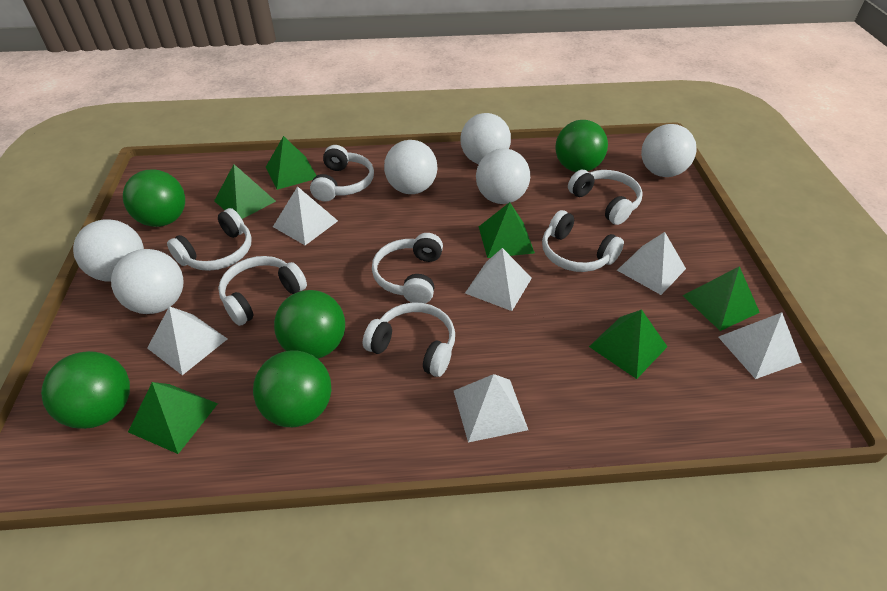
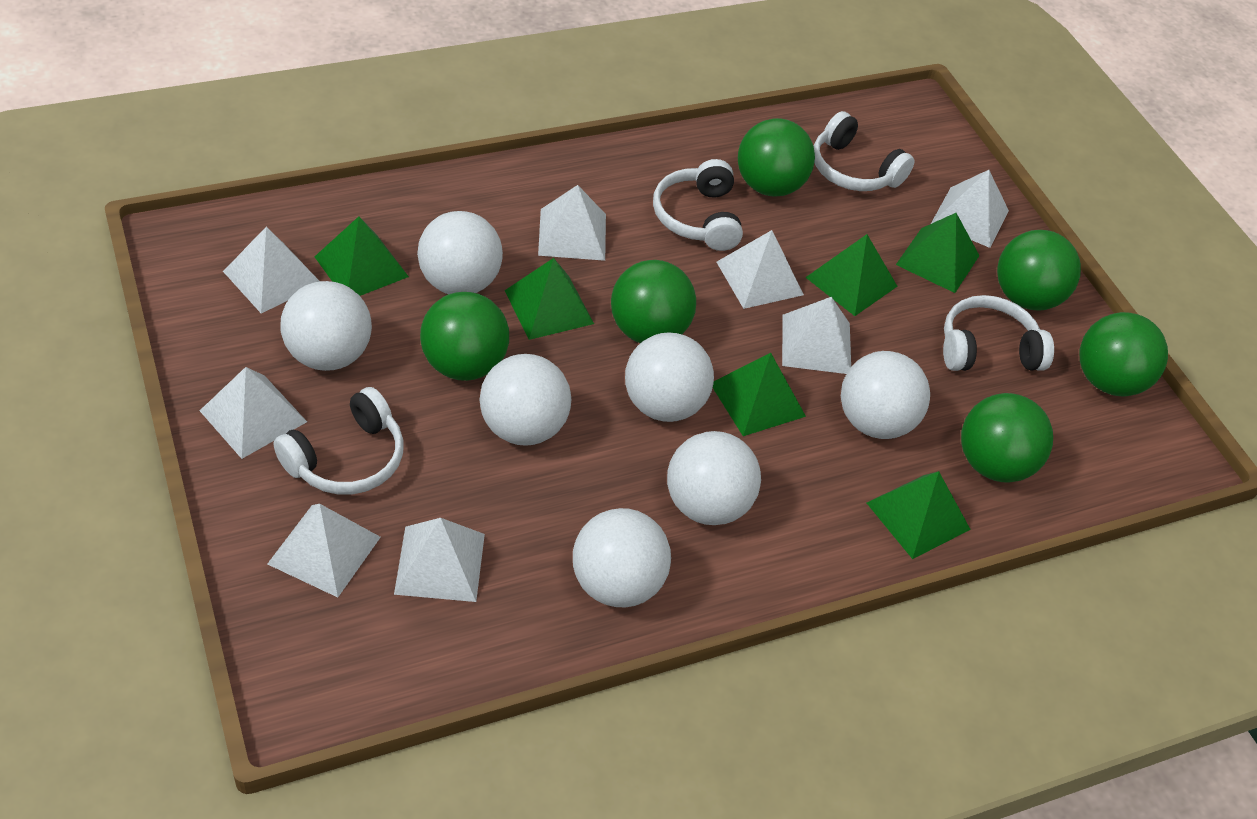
green ball: 5 -> 6
white ball: 6 -> 7
white headphones: 7 -> 4
white pyramid: 6 -> 8

